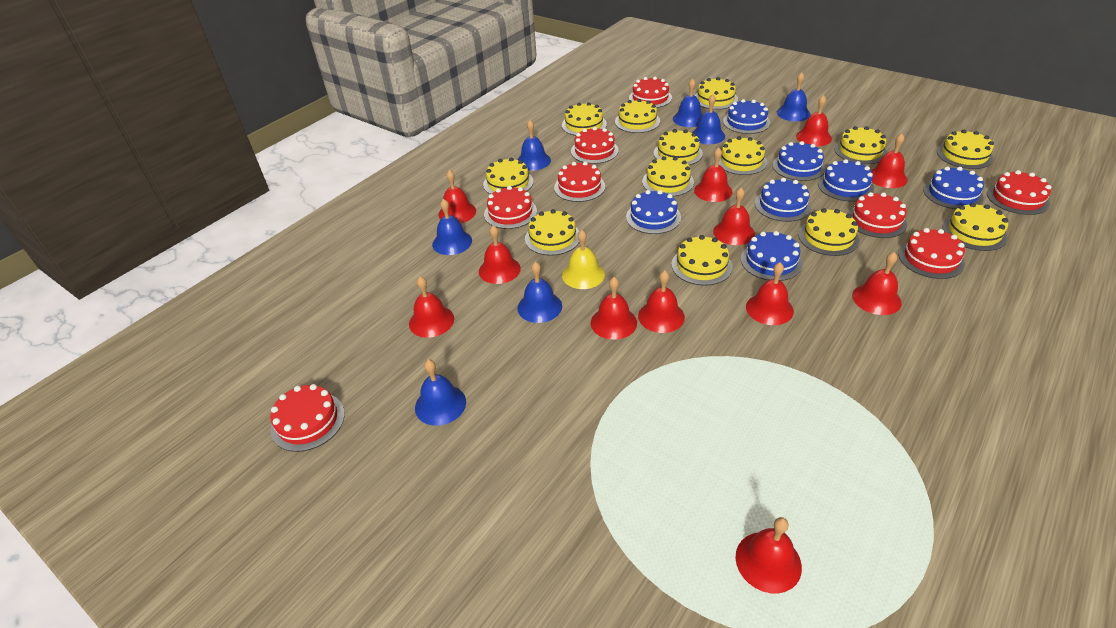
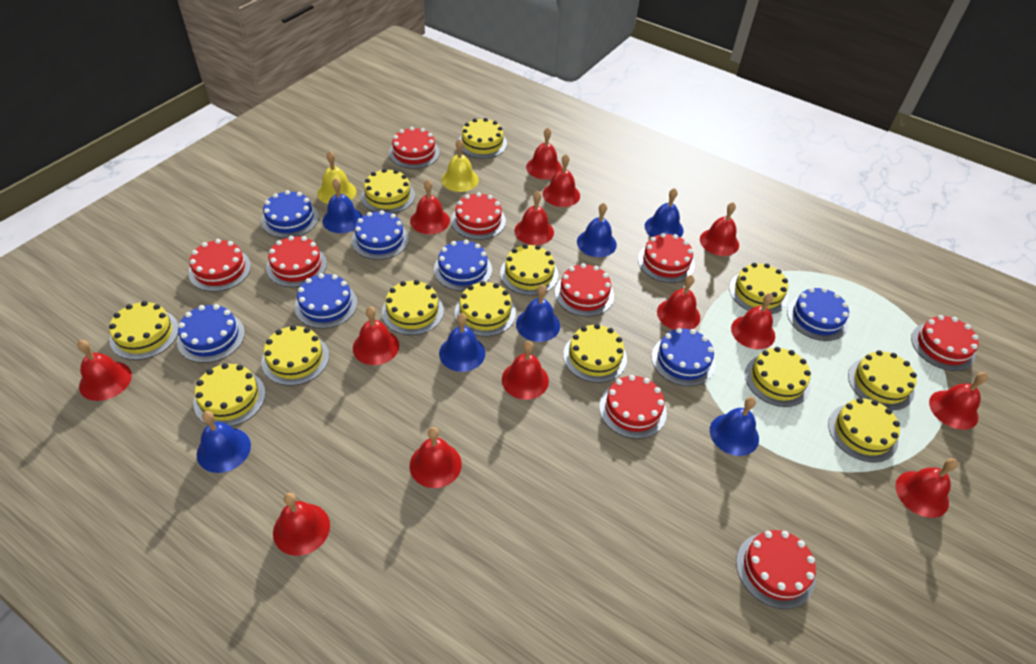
red bell: 12 -> 14
red cake: 8 -> 9
yellow bell: 1 -> 2

